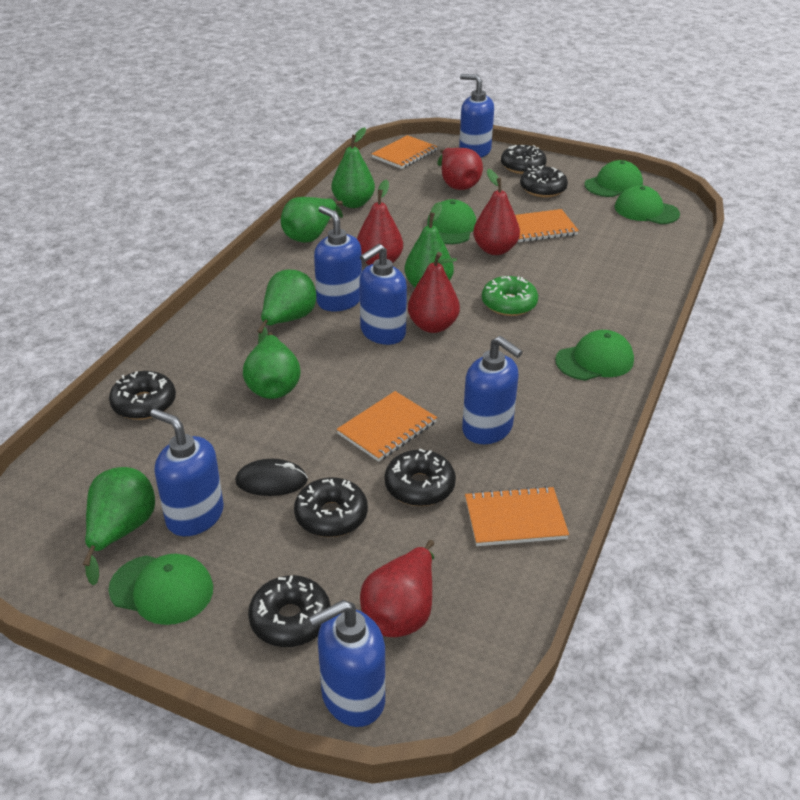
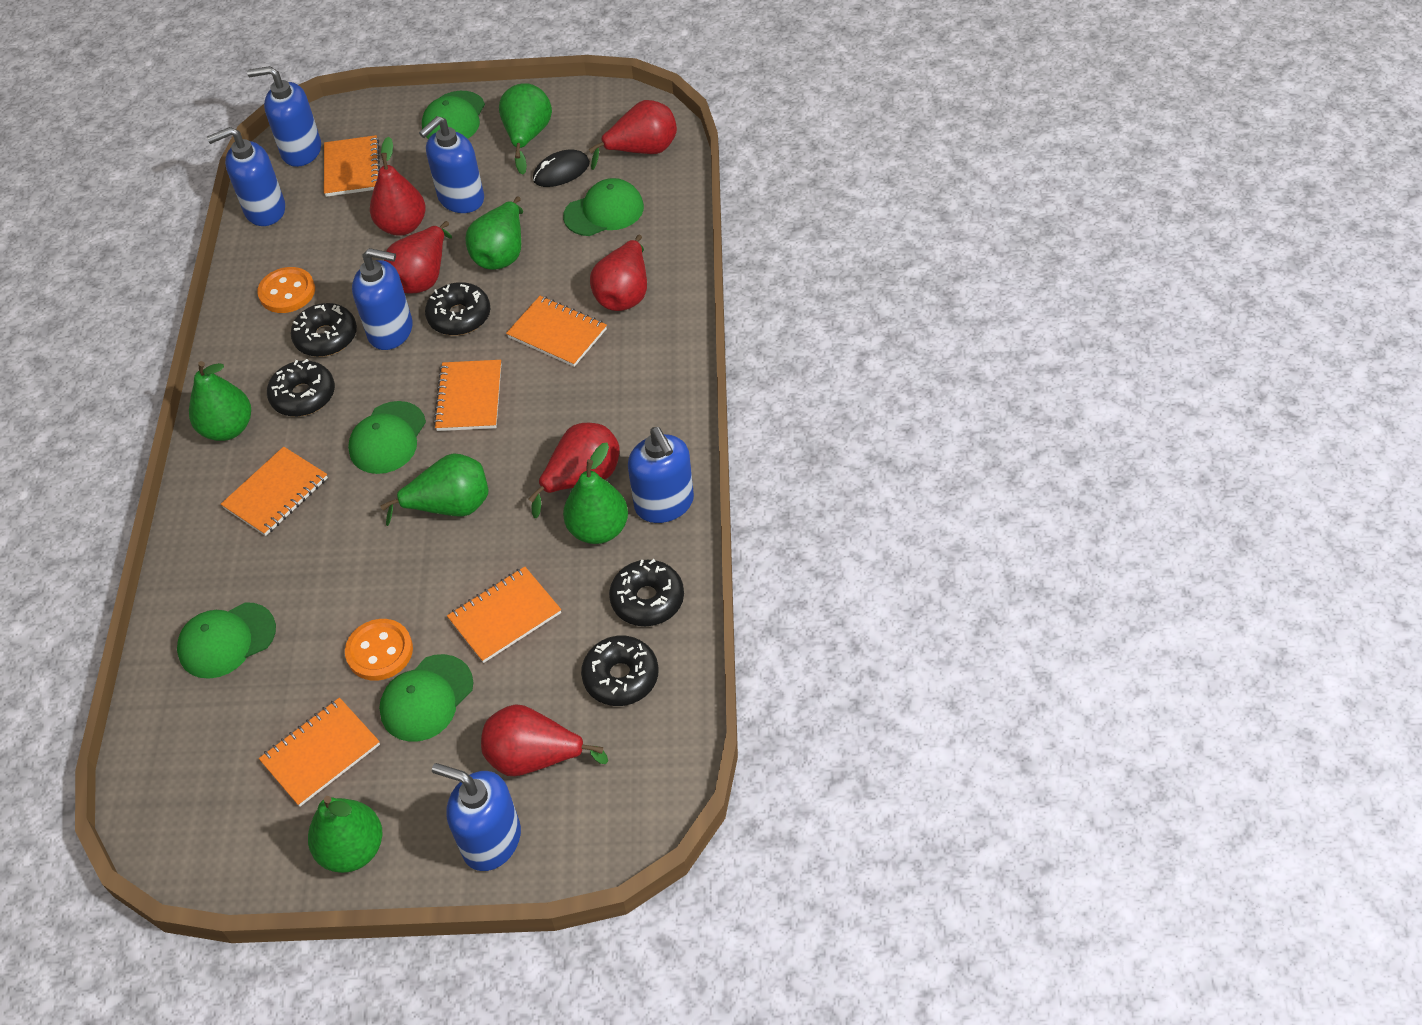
black donut: 6 -> 5
green donut: 1 -> 0
orange button: 0 -> 2
orange notebook: 4 -> 6
red pear: 5 -> 6

